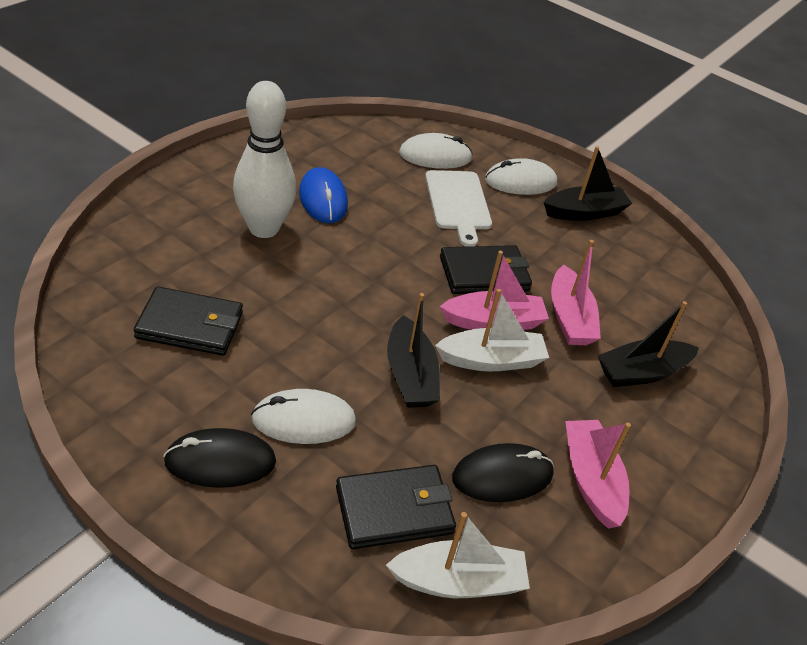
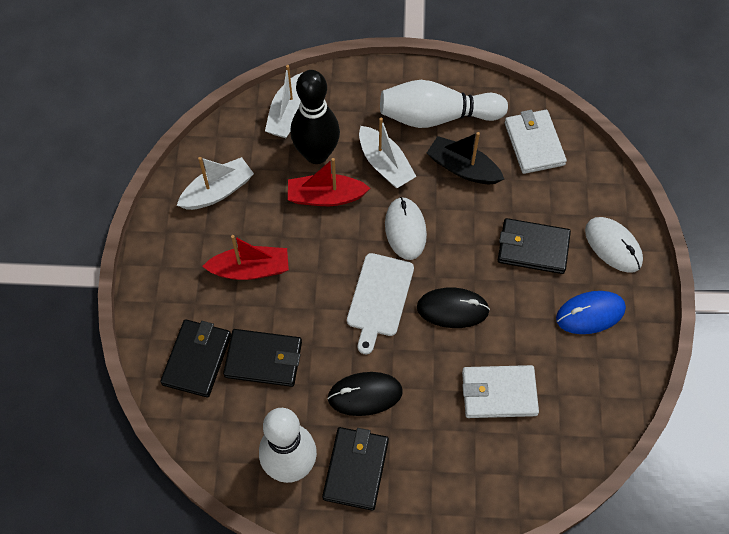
black boat: 3 -> 1
black bowling pin: 0 -> 1
black wallet: 3 -> 4
pink boat: 3 -> 0
red boat: 0 -> 2
white boat: 2 -> 3
white bowling pin: 1 -> 2
white mouse: 3 -> 2
white wallet: 0 -> 2

